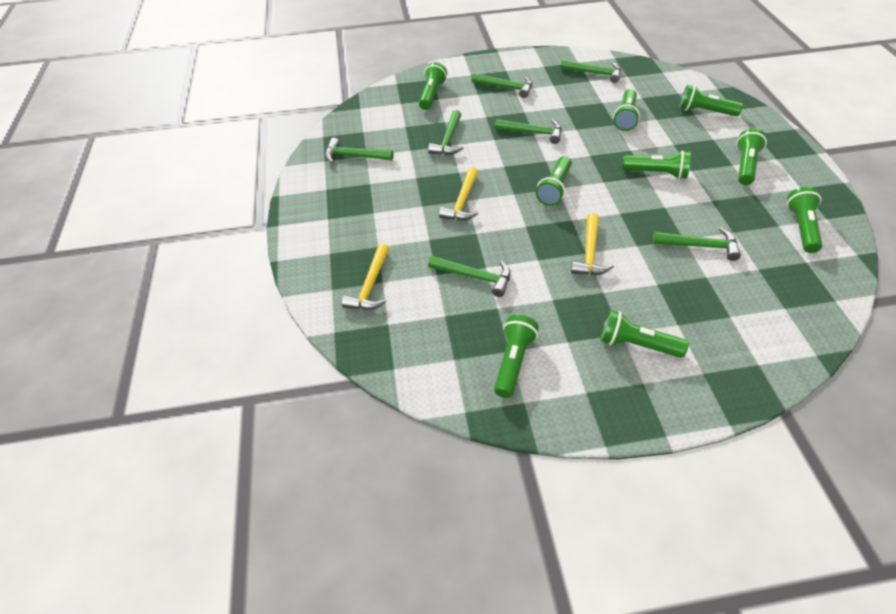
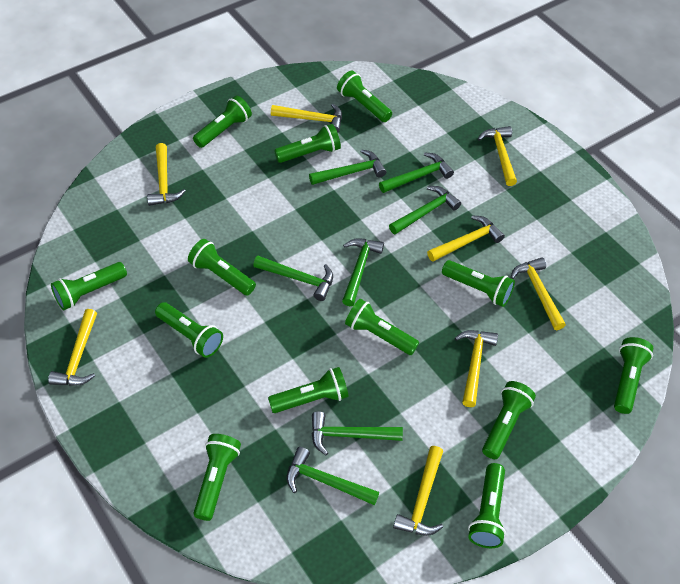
green flashlight: 9 -> 13
yellow hammer: 3 -> 8

